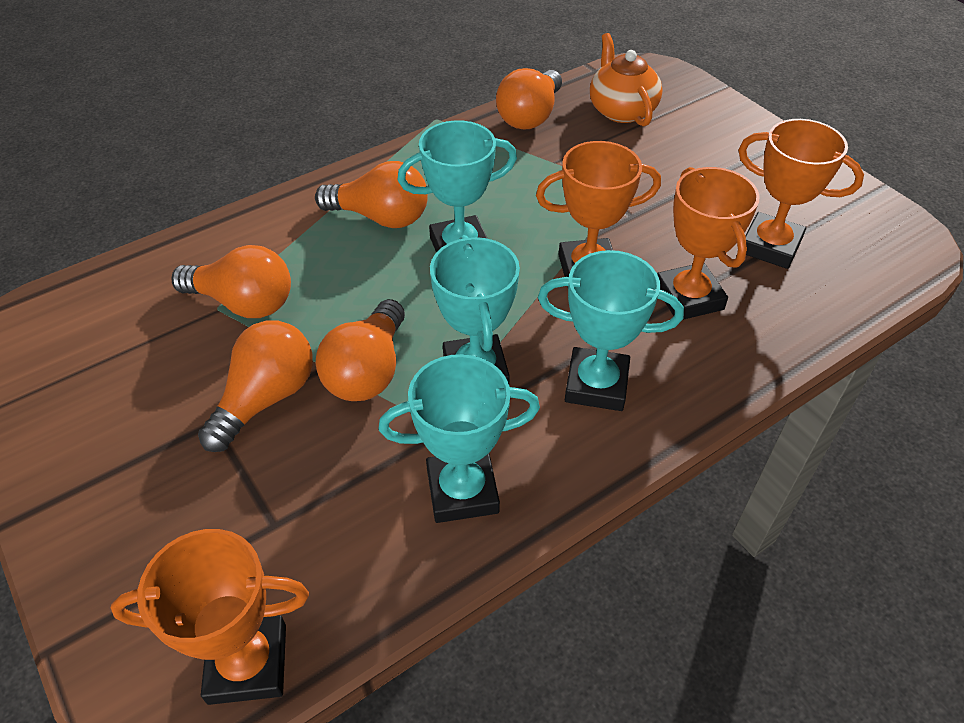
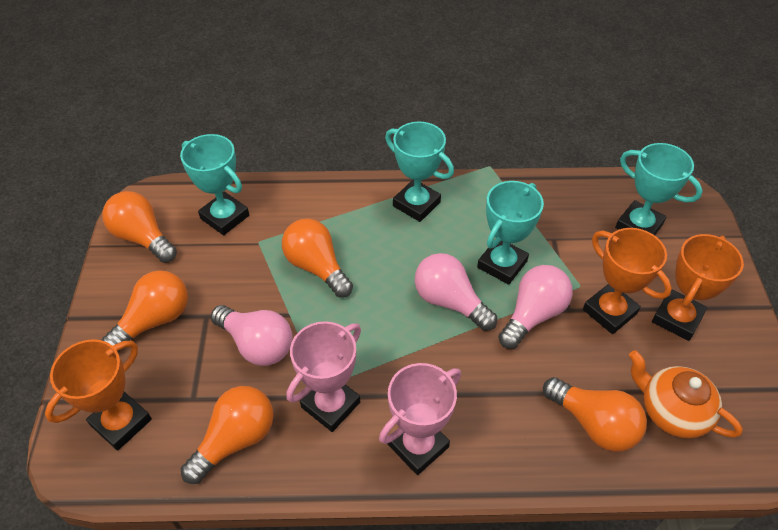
orange trophy: 4 -> 3
pink light bulb: 0 -> 3
pink trophy: 0 -> 2

